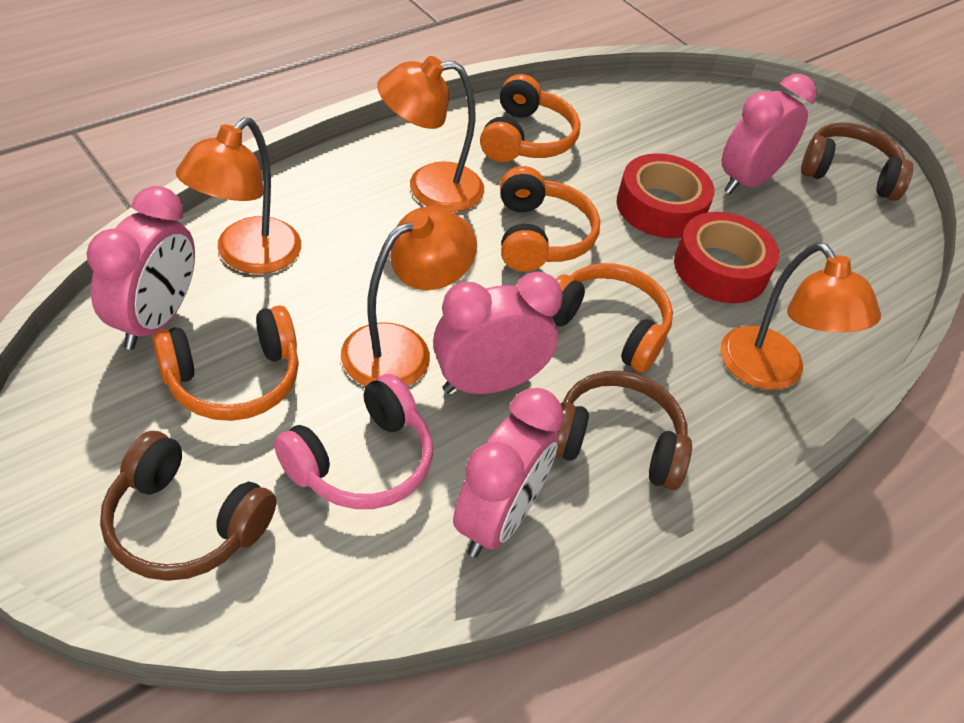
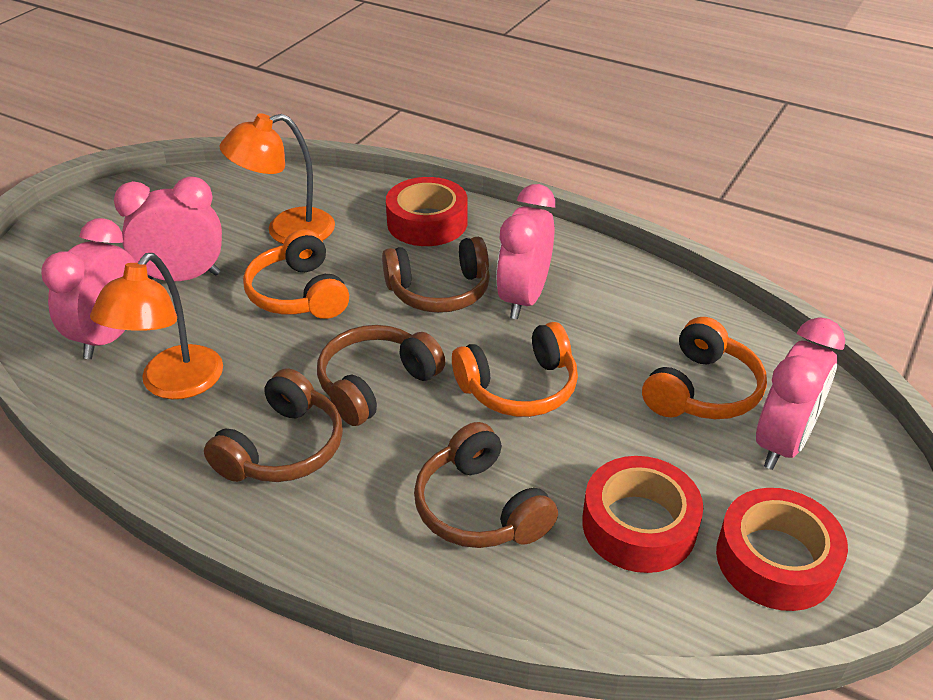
brown headphones: 3 -> 4
orange headphones: 4 -> 3
orange lamp: 4 -> 2
pink headphones: 1 -> 0
red tape: 2 -> 3

